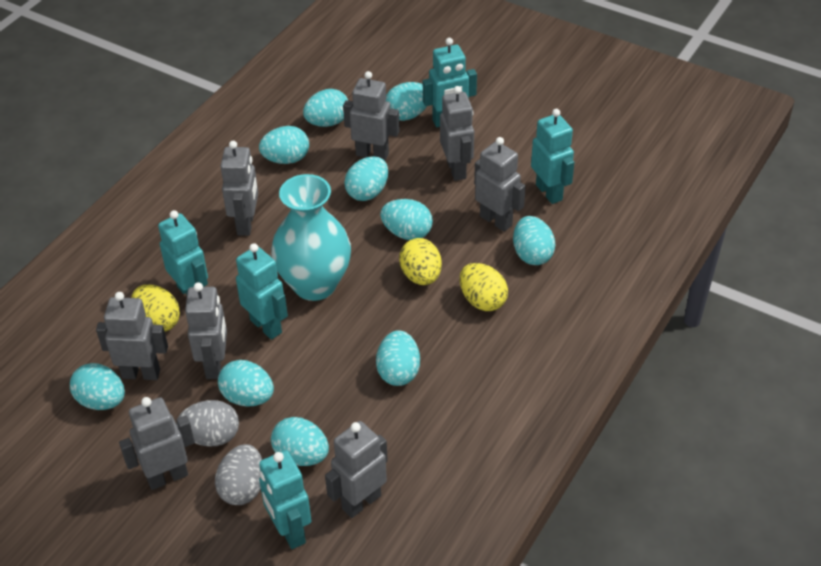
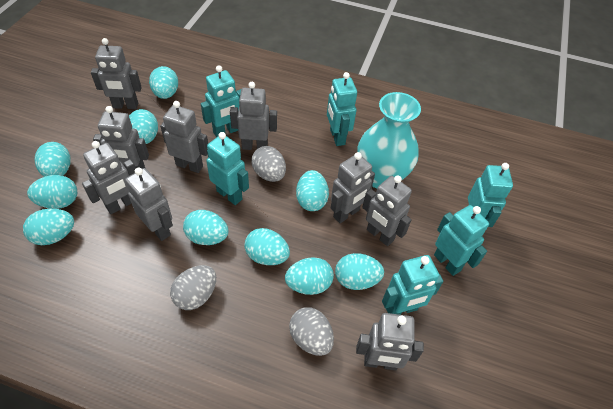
grey egg: 2 -> 3
grey robot: 8 -> 9
turquoise robot: 5 -> 6
yellow egg: 3 -> 0

